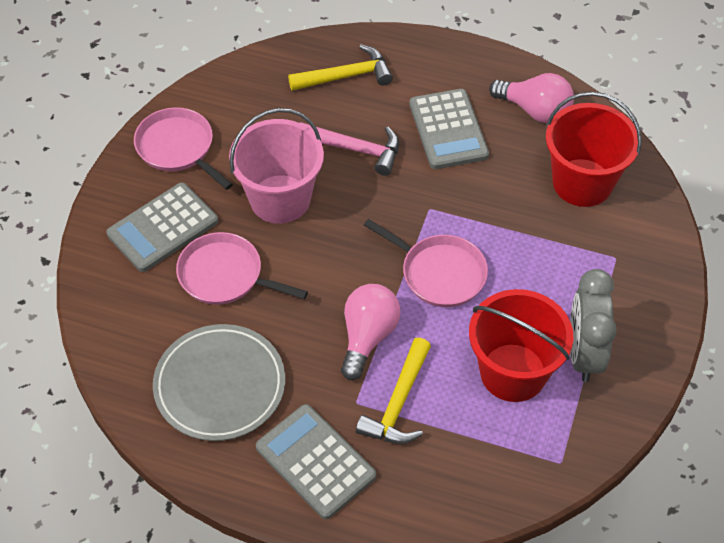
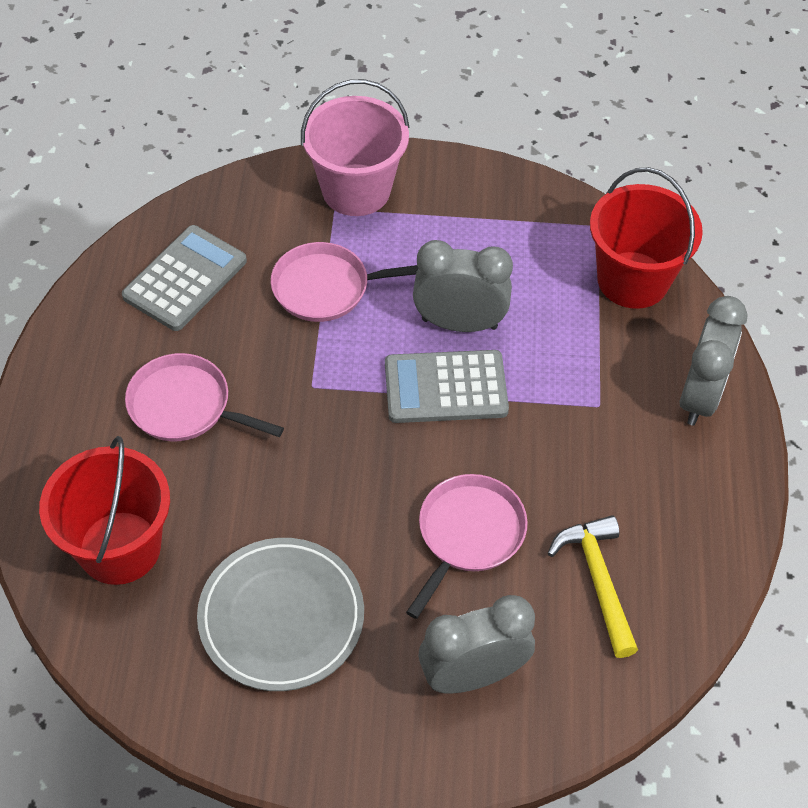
grey calculator: 3 -> 2
grey clock: 1 -> 3
pink hammer: 1 -> 0
pink light bulb: 2 -> 0
yellow hammer: 2 -> 1

